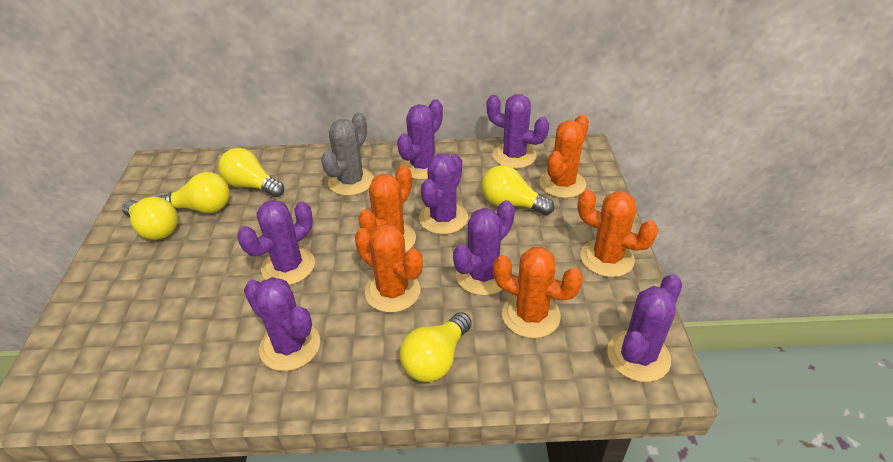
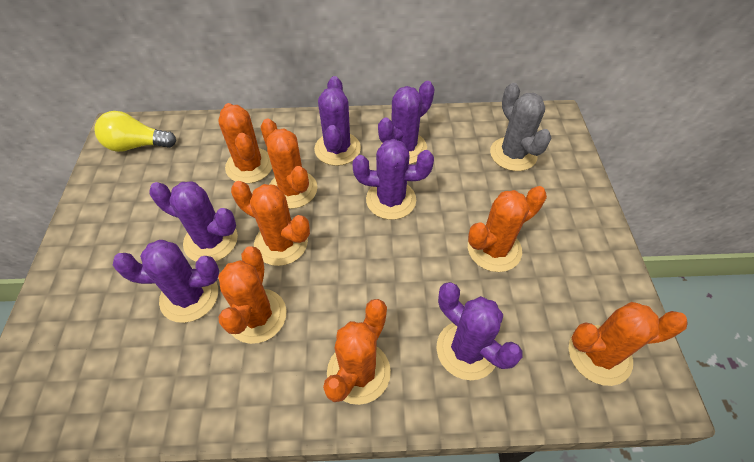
orange cactus: 5 -> 7
purple cactus: 7 -> 6
yellow light bulb: 5 -> 1

